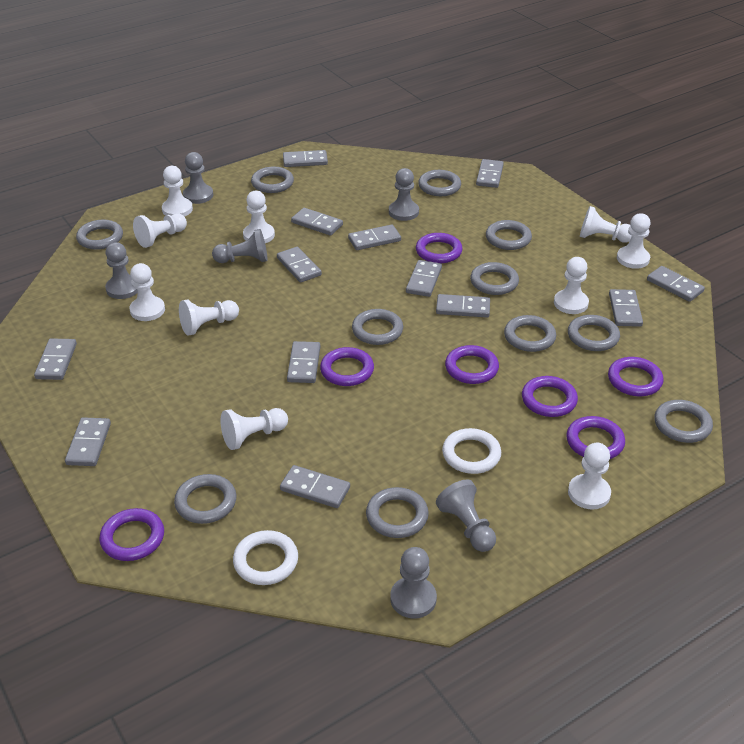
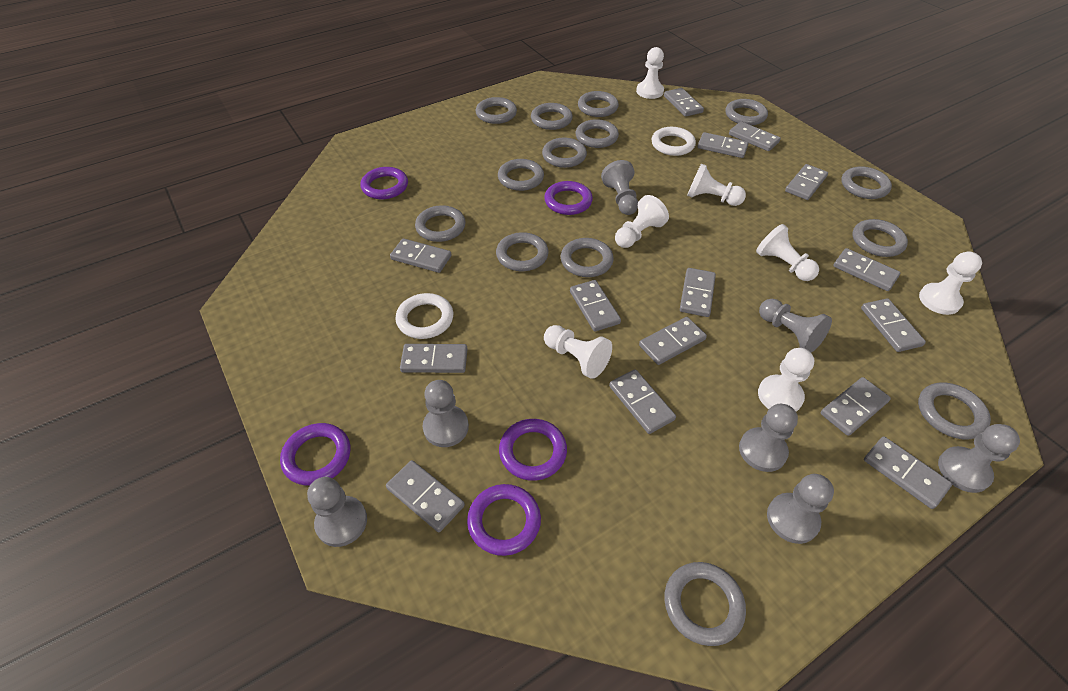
grey domino: 13 -> 15
grey pawn: 6 -> 7
grey ring: 11 -> 14
purple ring: 7 -> 5
white pawn: 10 -> 7

